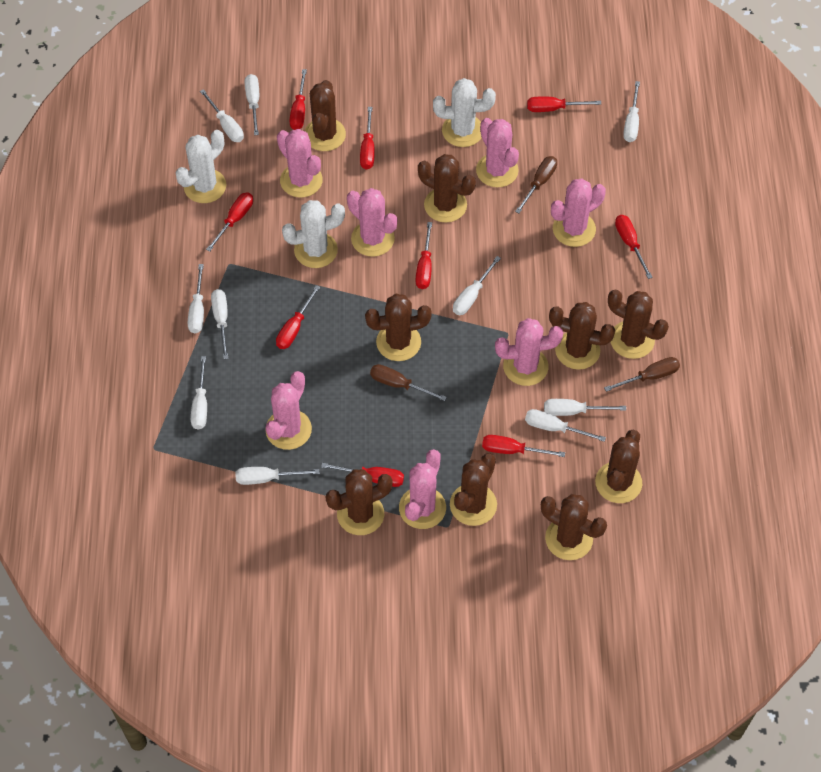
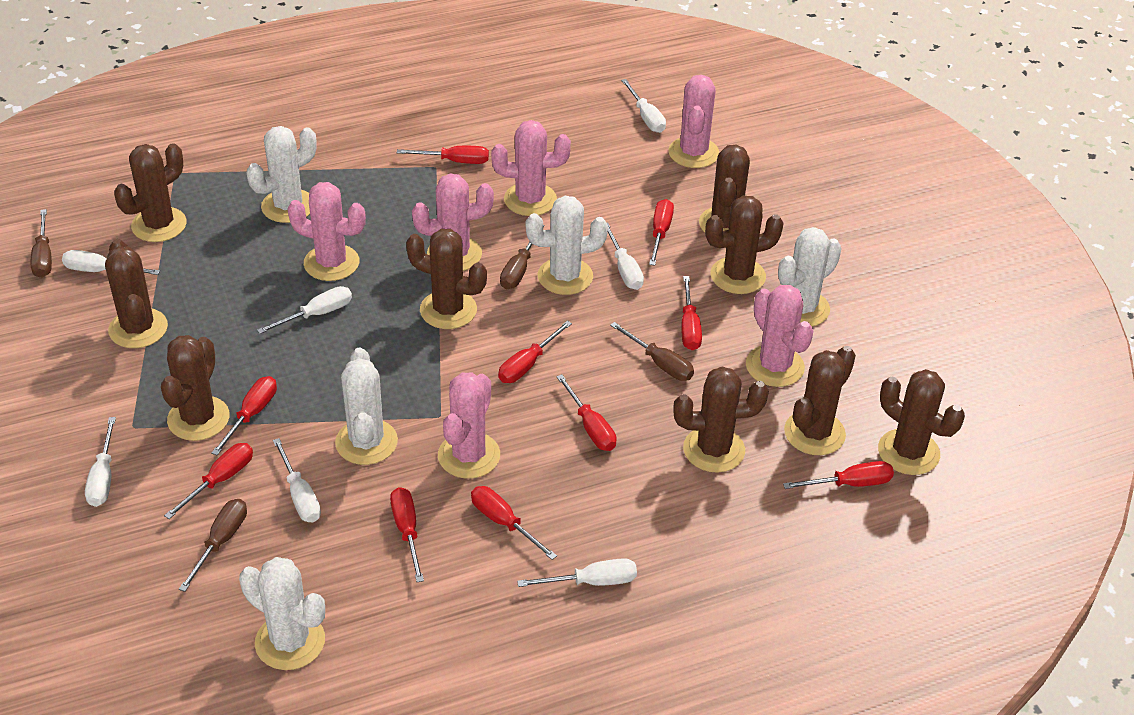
brown screwdriver: 3 -> 4
pink cactus: 7 -> 6
red screwdriver: 9 -> 10
white cactus: 3 -> 5
white screwdriver: 10 -> 7

